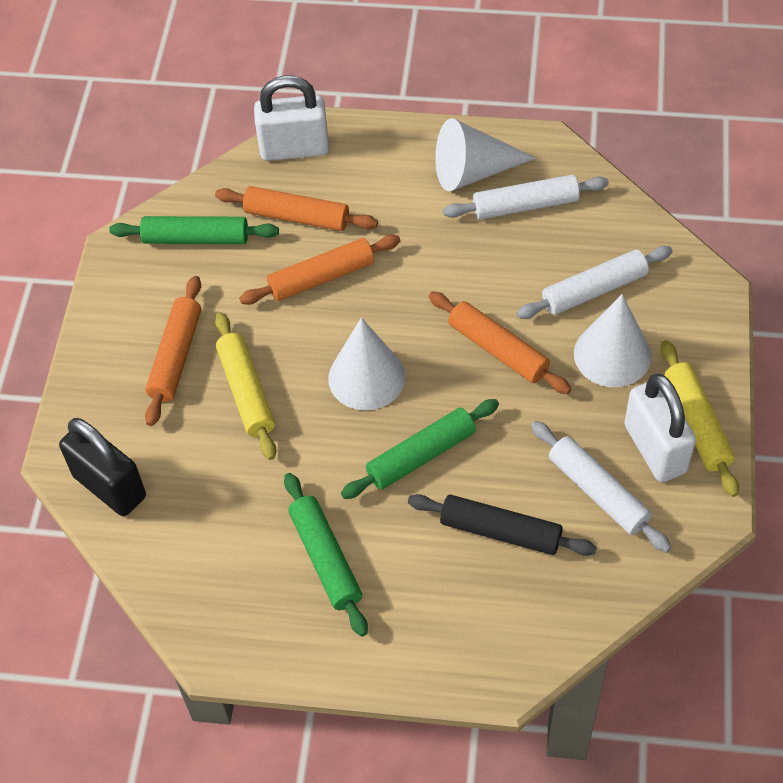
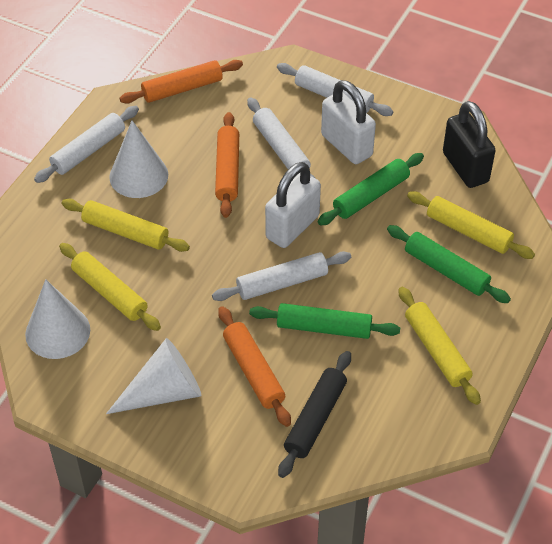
orange rolling pin: 4 -> 3
white rolling pin: 3 -> 4
yellow rolling pin: 2 -> 4

